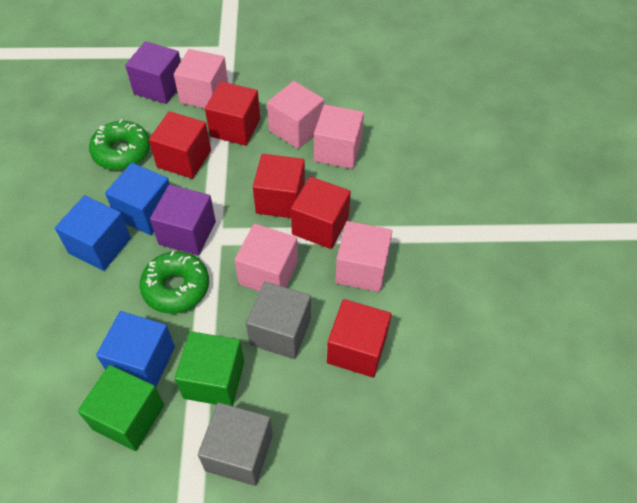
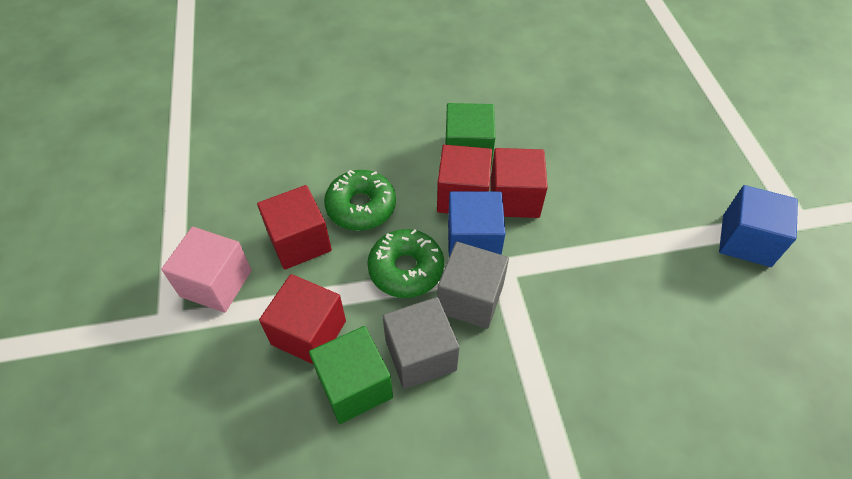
blue cube: 3 -> 2
pink cube: 5 -> 1
purple cube: 2 -> 0
red cube: 5 -> 4

